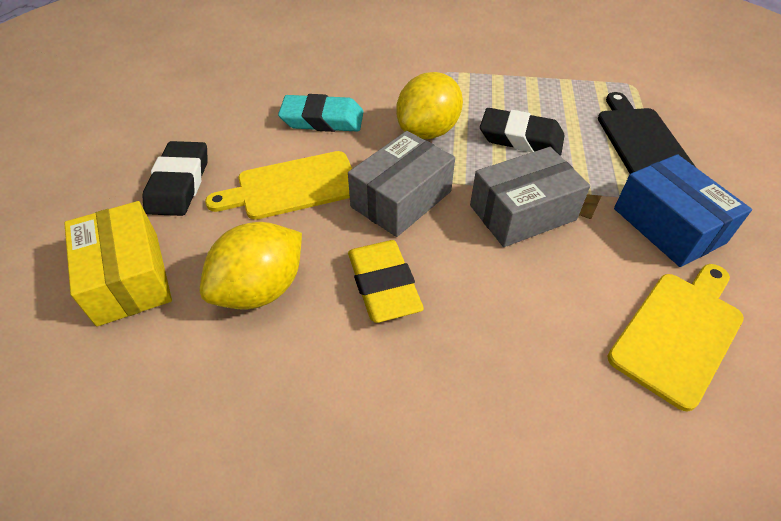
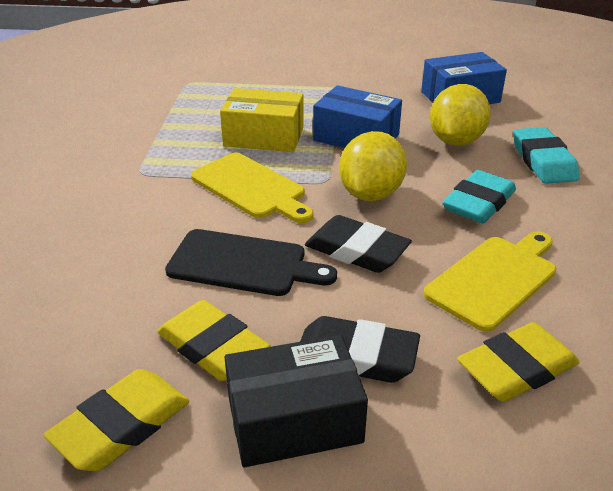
black box: 0 -> 1
blue box: 1 -> 2
grey box: 2 -> 0
turquoise eraser: 1 -> 2
yellow eraser: 1 -> 3

